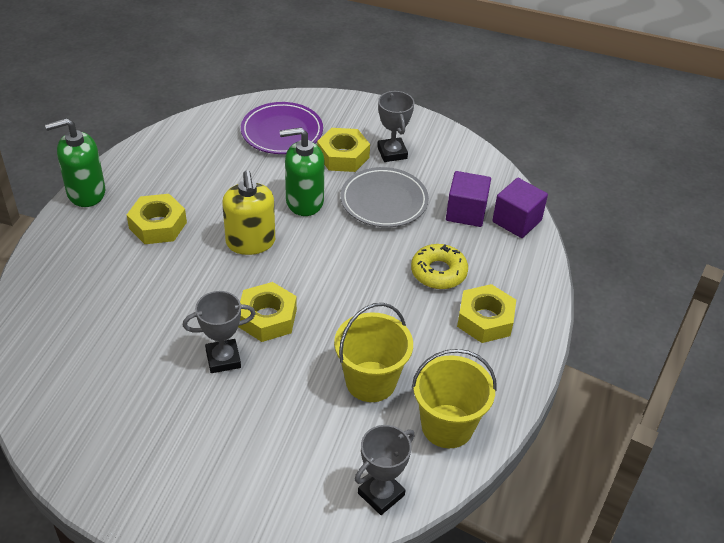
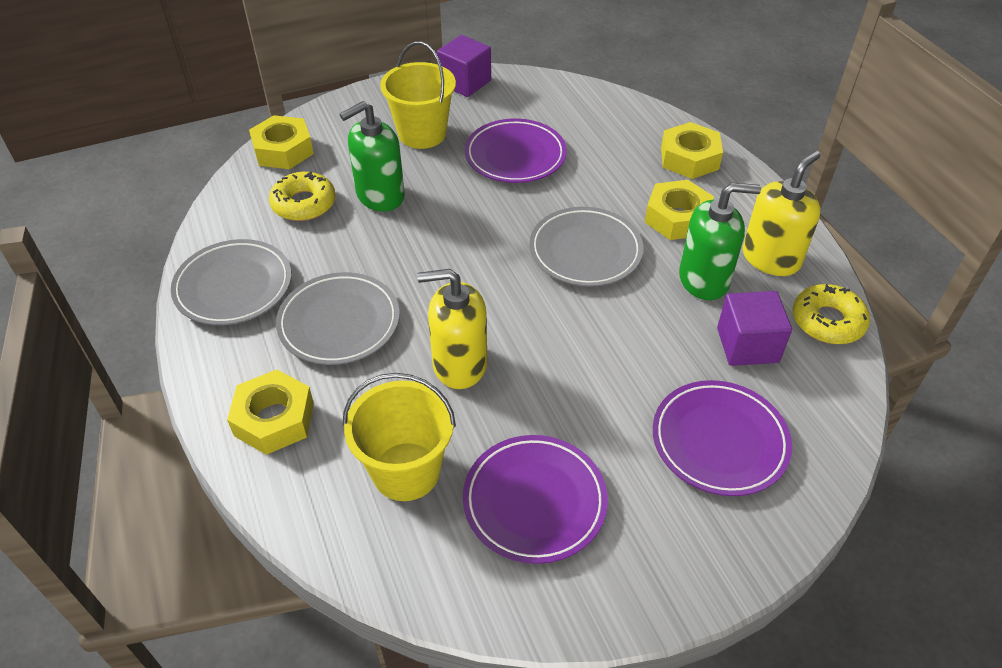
grey plate: 1 -> 3
grey trophy: 3 -> 0
purple plate: 1 -> 3
yellow donut: 1 -> 2
yellow soap dispenser: 1 -> 2

